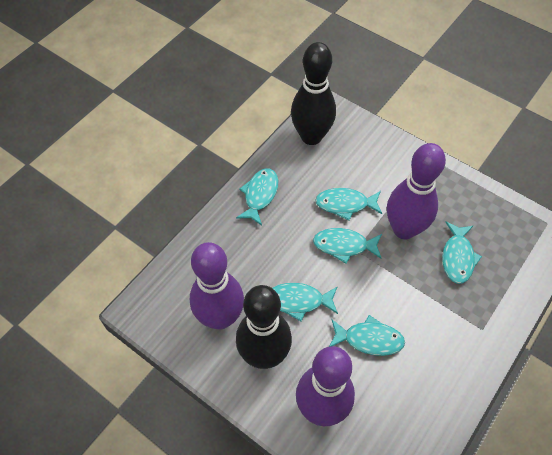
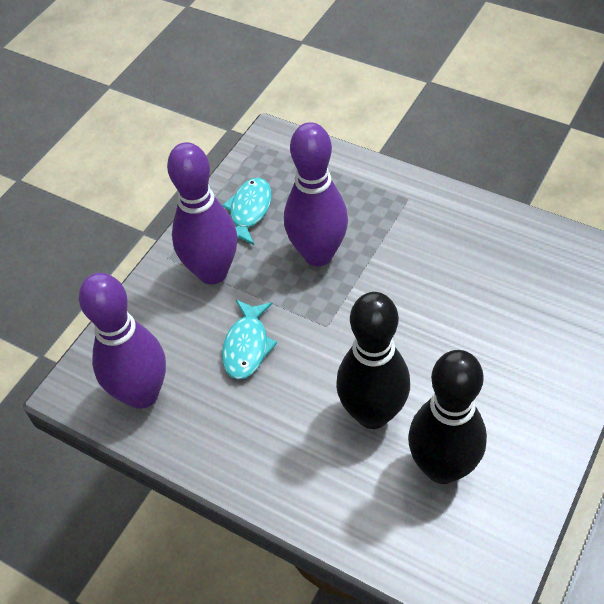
turquoise fish: 6 -> 2

